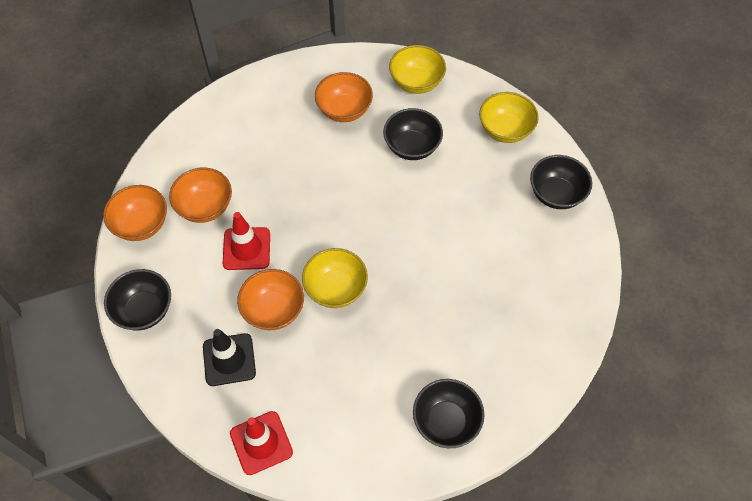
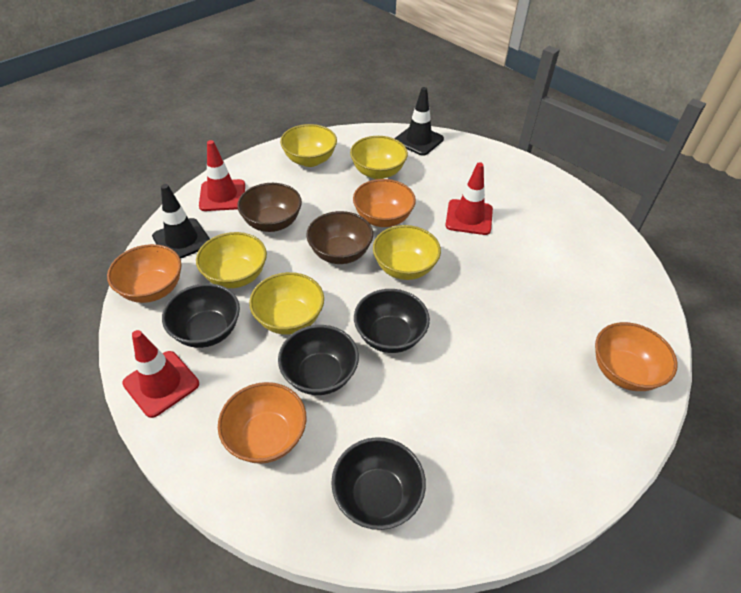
black traffic cone: 1 -> 2
brown bowl: 0 -> 2
red traffic cone: 2 -> 3
yellow bowl: 3 -> 5

